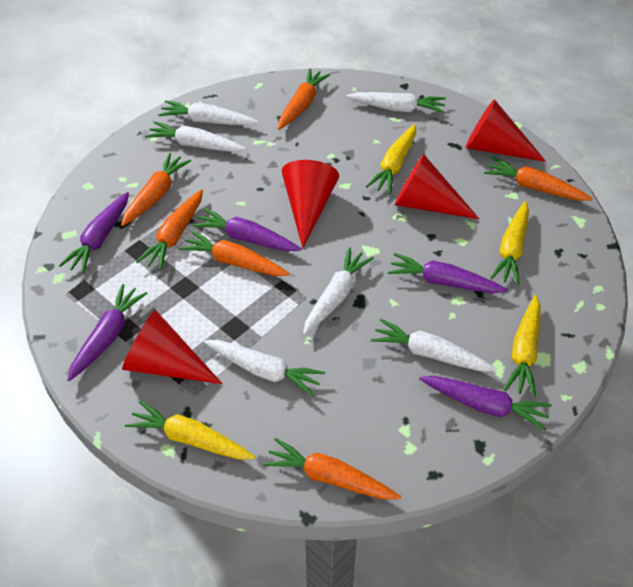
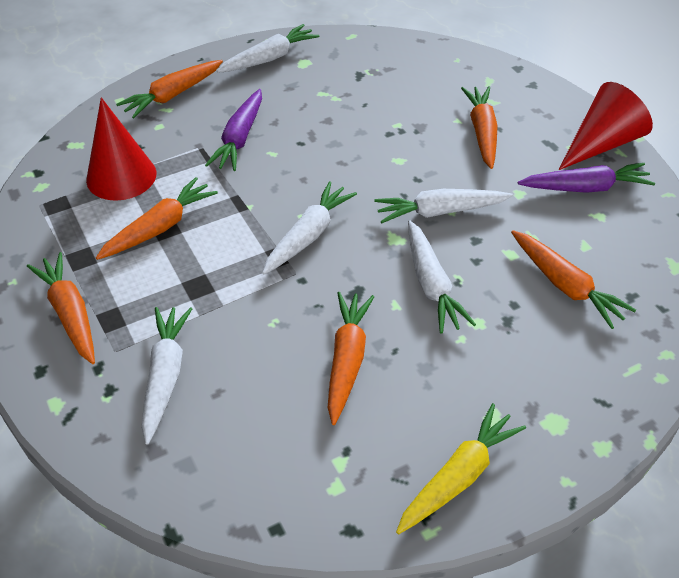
purple carrot: 5 -> 2
red cone: 4 -> 2
white carrot: 6 -> 5
yellow carrot: 4 -> 1

